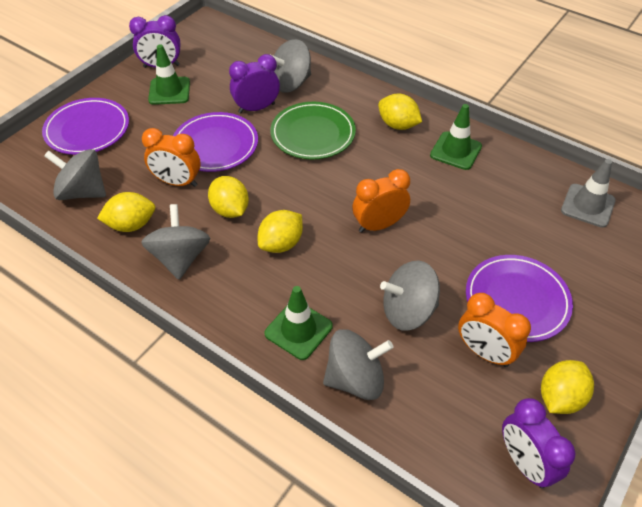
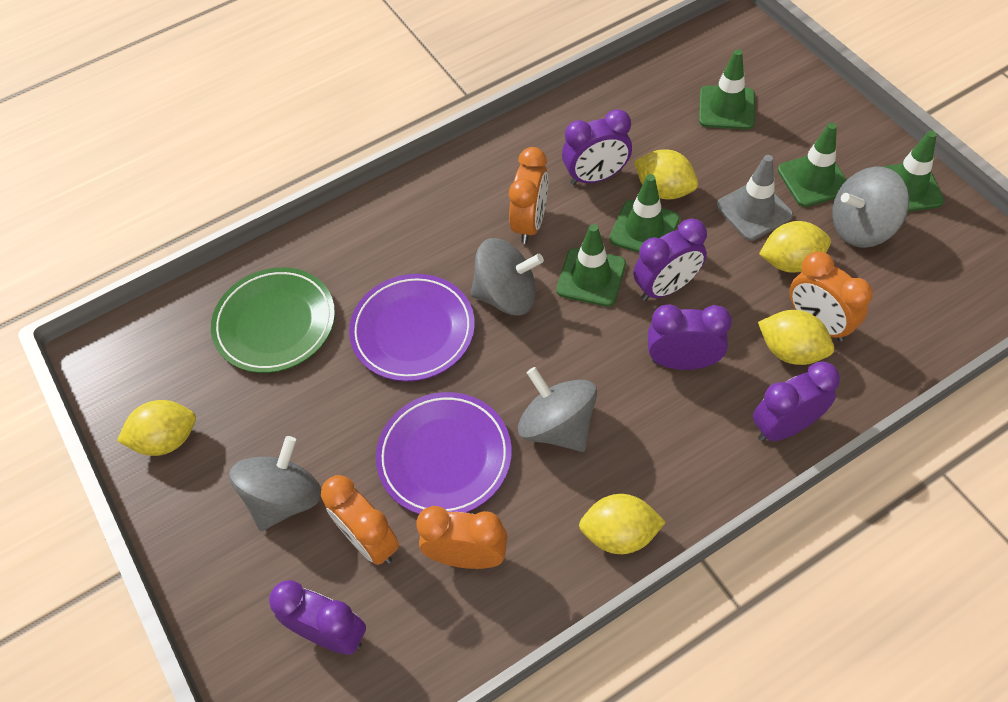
green traffic cone: 3 -> 5
grey spinning top: 5 -> 4
orange clock: 3 -> 4
purple clock: 3 -> 5
purple plate: 3 -> 2

